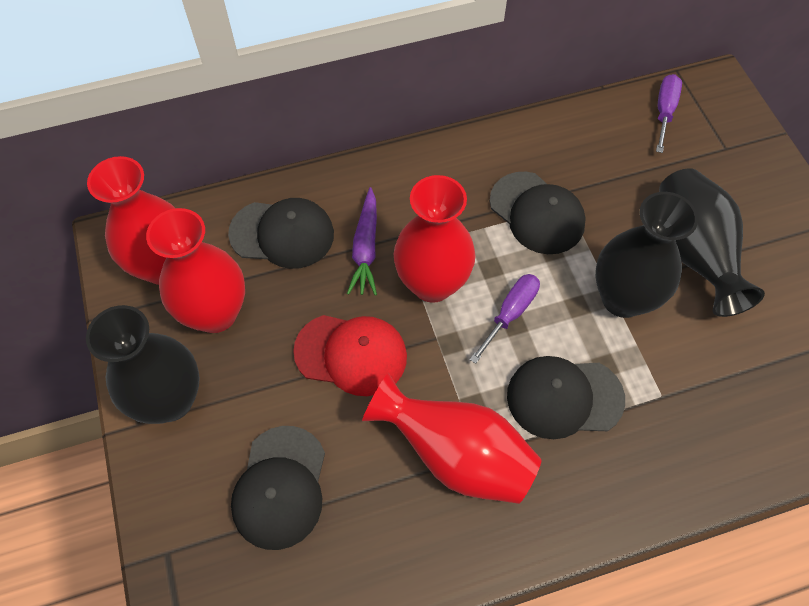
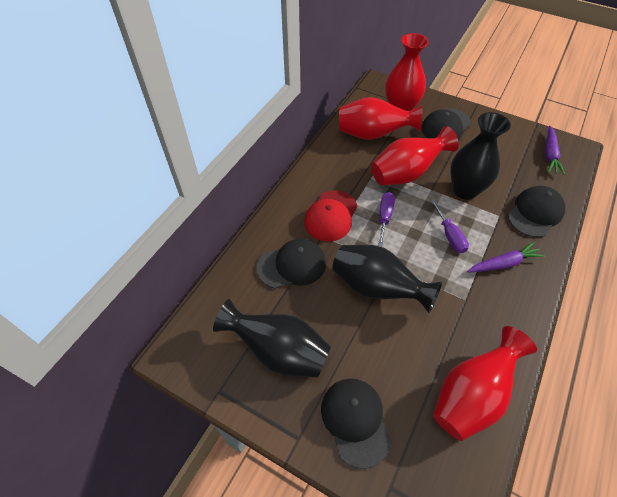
purple carrot: 1 -> 2

